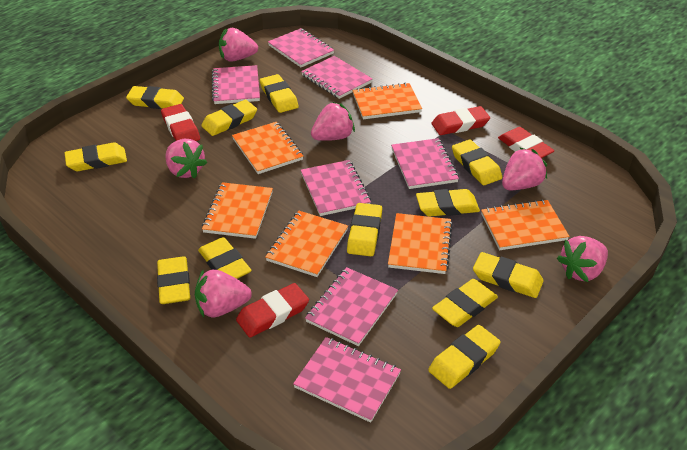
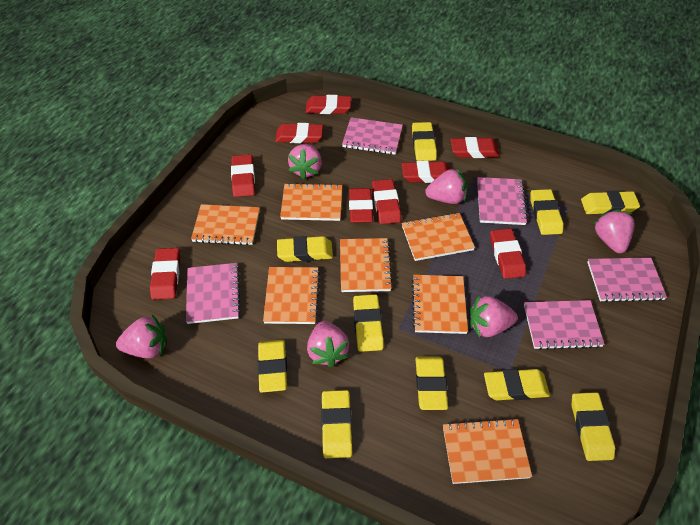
orange notebook: 6 -> 7
pink notebook: 7 -> 5
red eraser: 4 -> 9
yellow eraser: 12 -> 10

